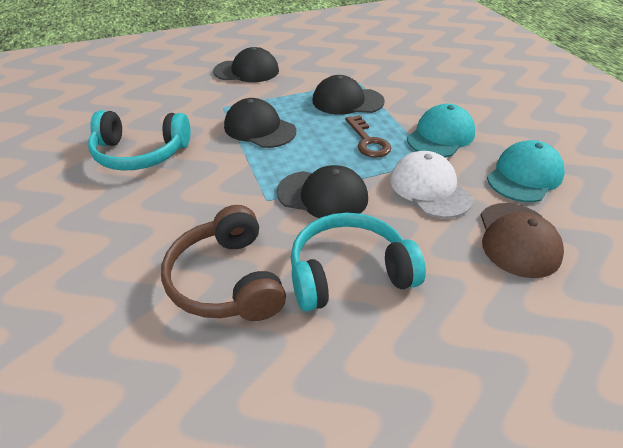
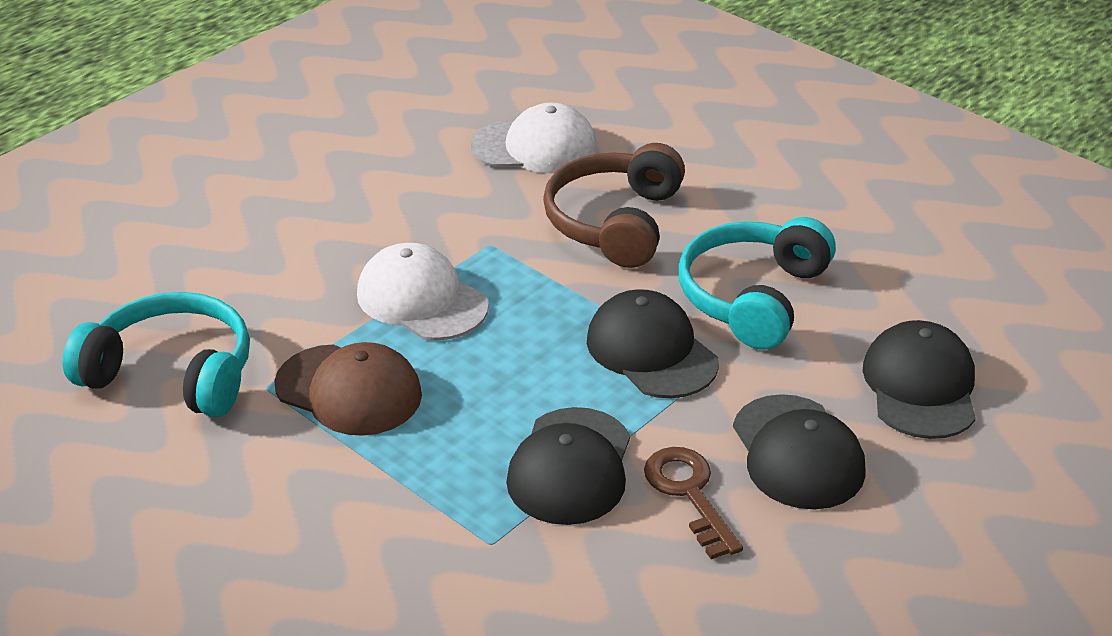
turquoise cap: 2 -> 0
white cap: 1 -> 2

